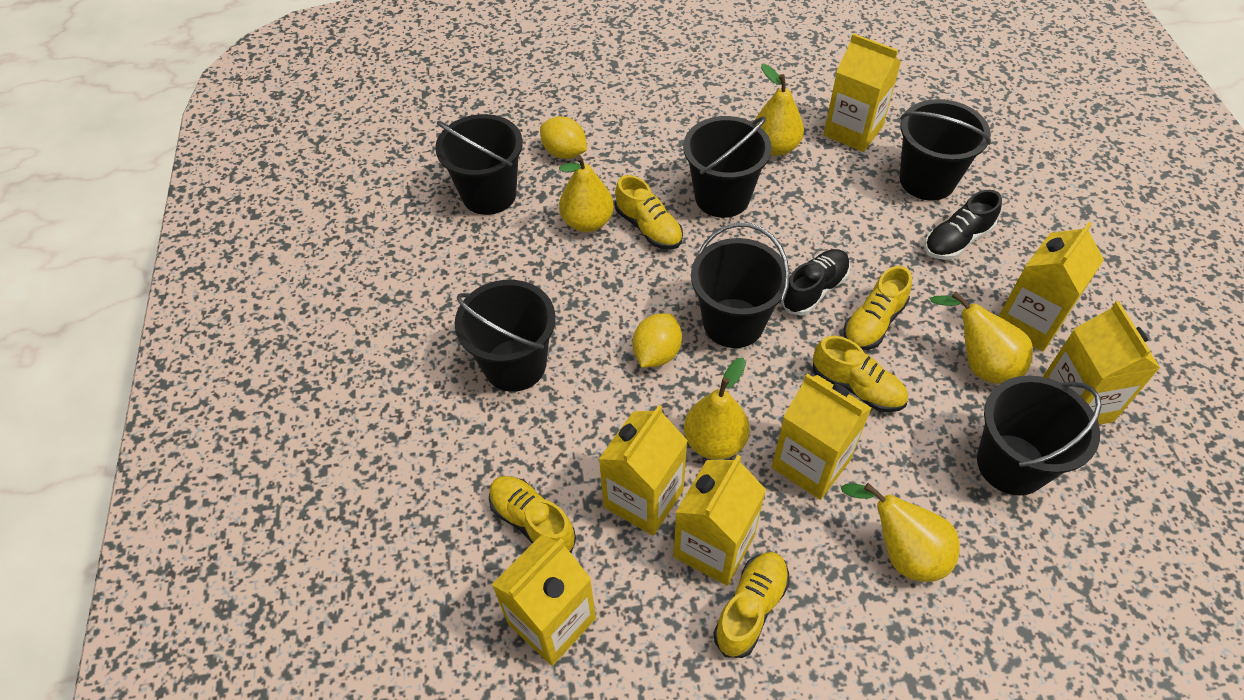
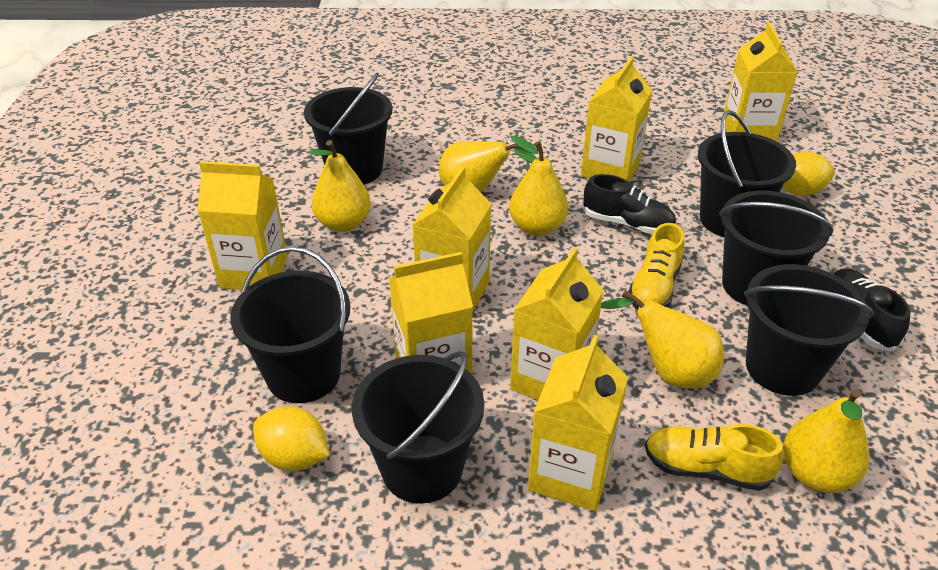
yellow shoe: 5 -> 2

